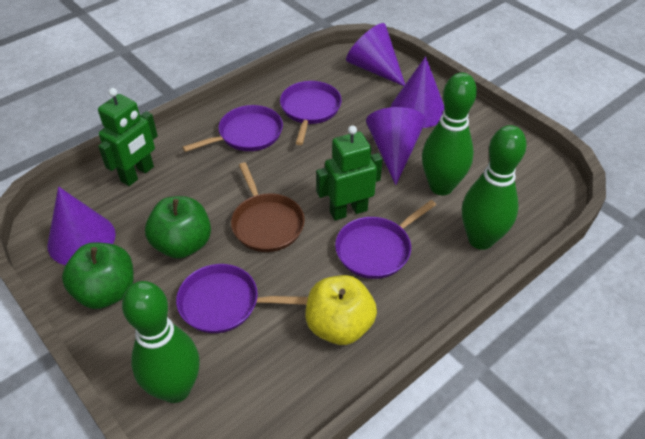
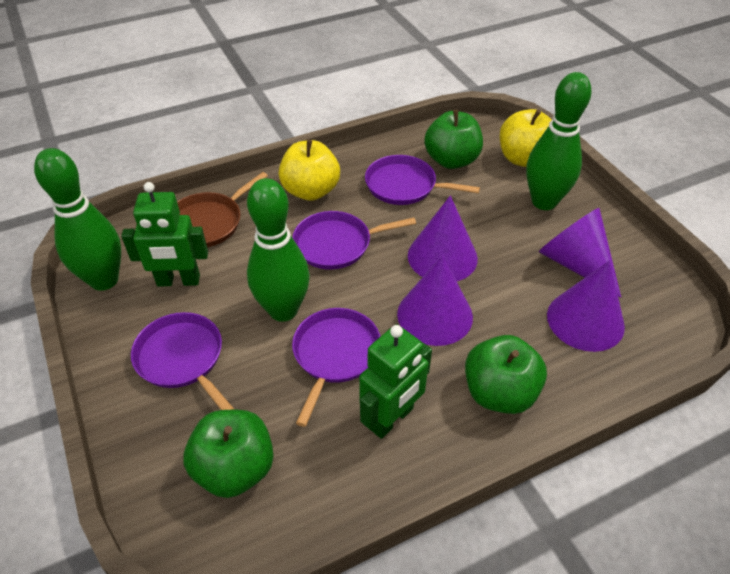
green apple: 2 -> 3
yellow apple: 1 -> 2

